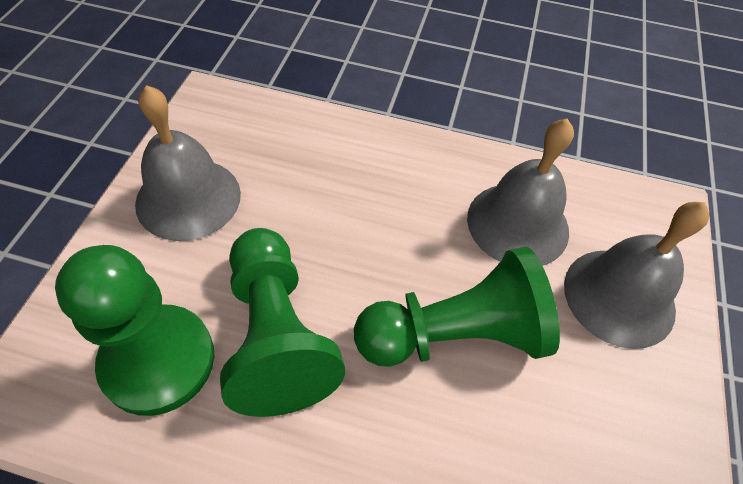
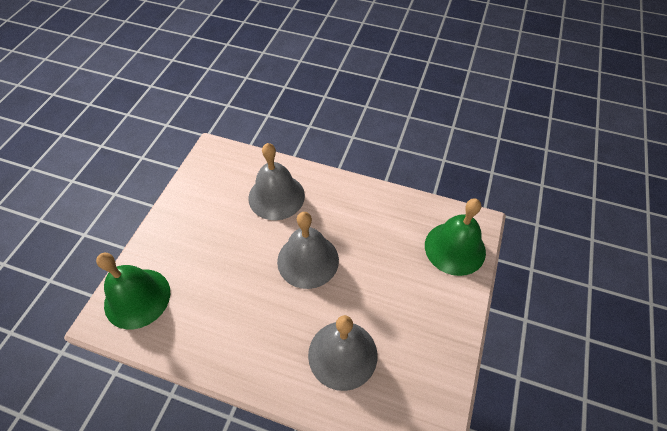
green bell: 0 -> 2
green pawn: 3 -> 0

